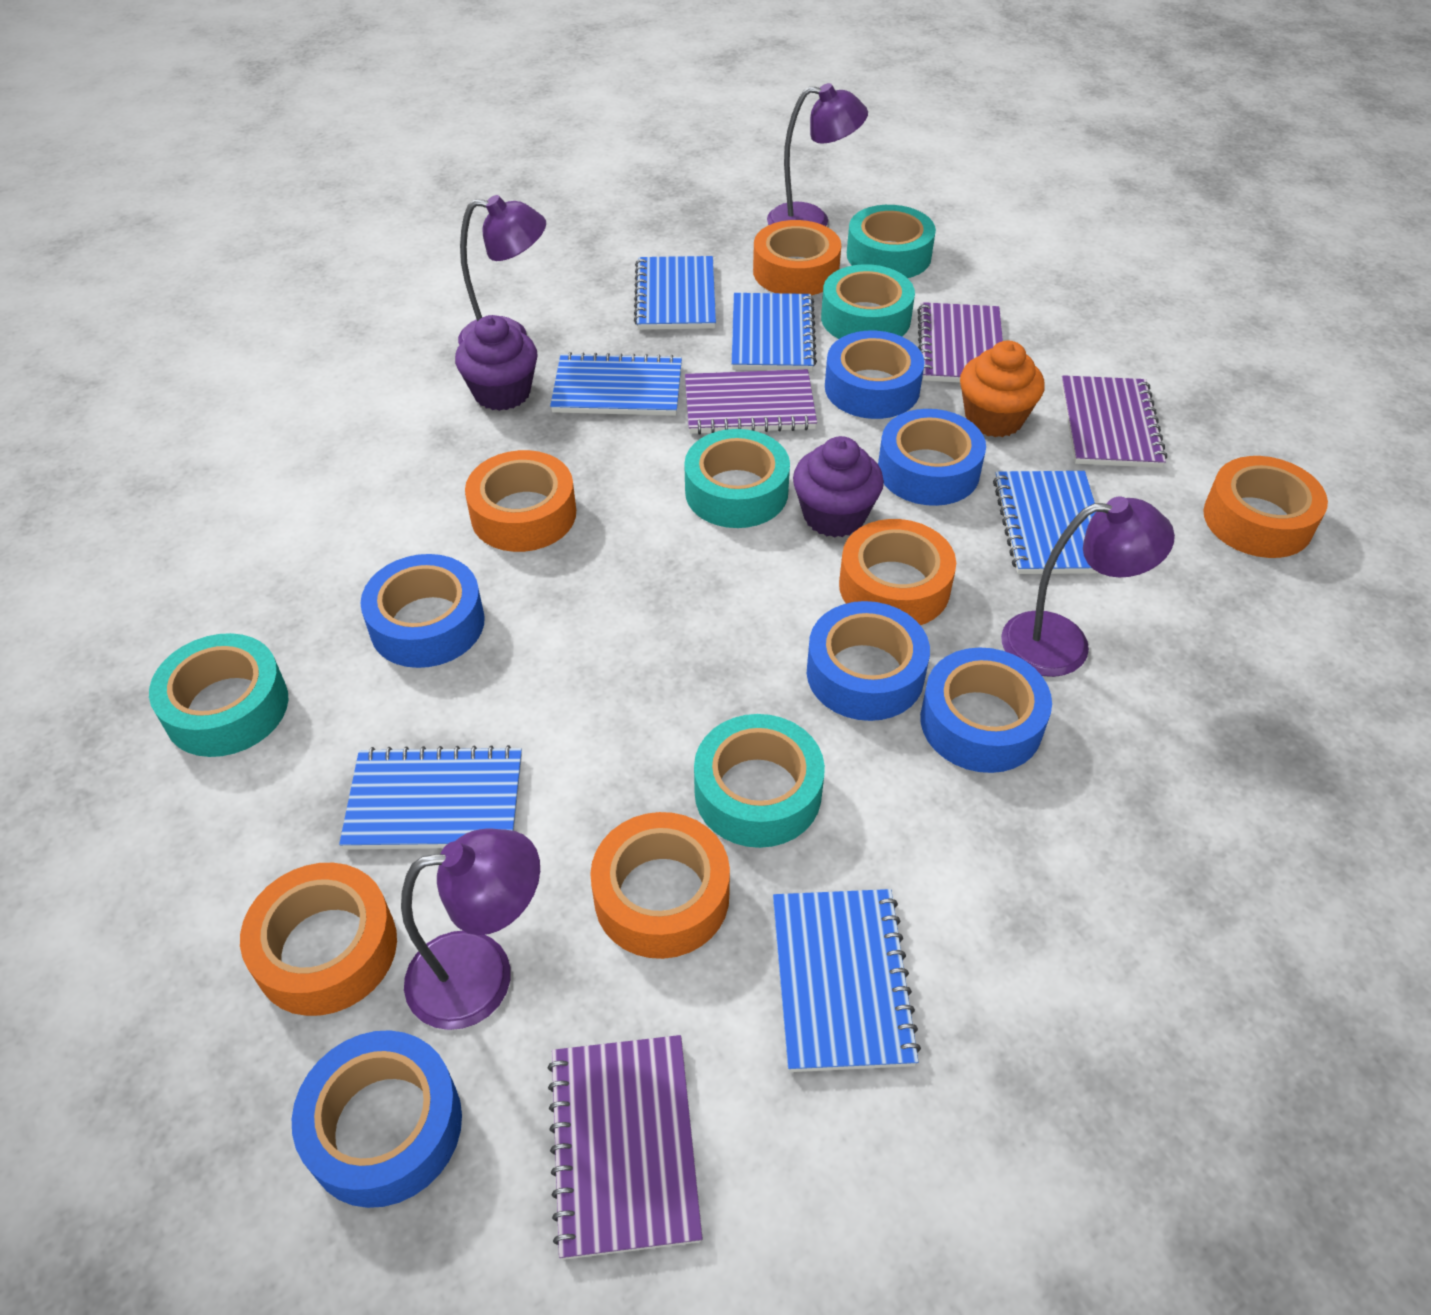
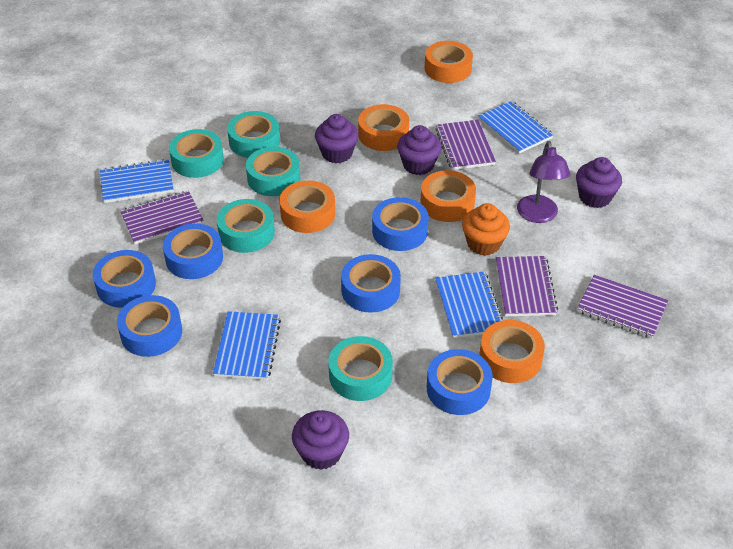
blue notebook: 6 -> 4
orange tape: 6 -> 5
purple cupcake: 2 -> 4
purple lamp: 4 -> 1

